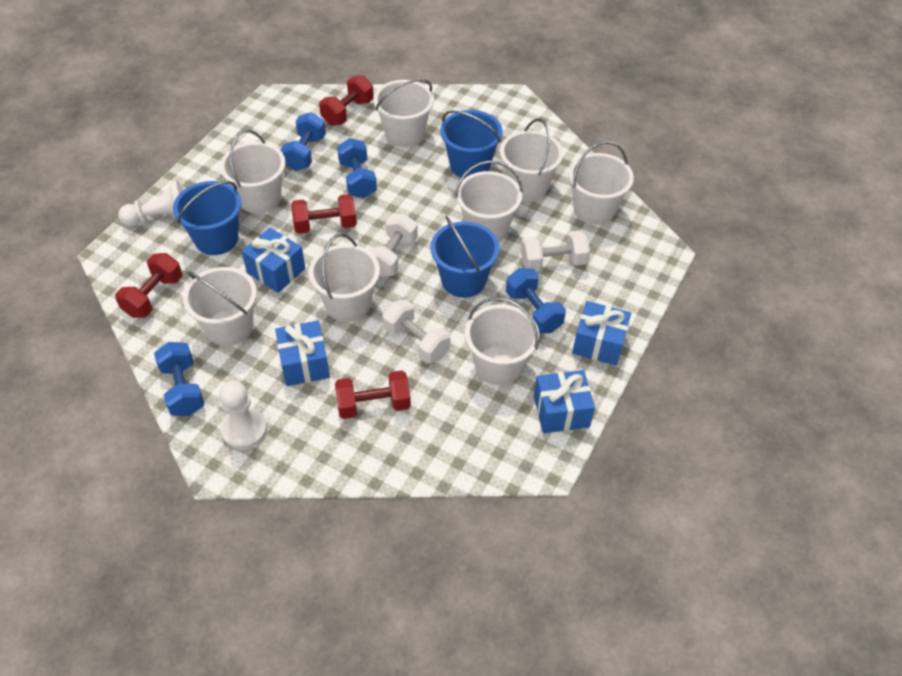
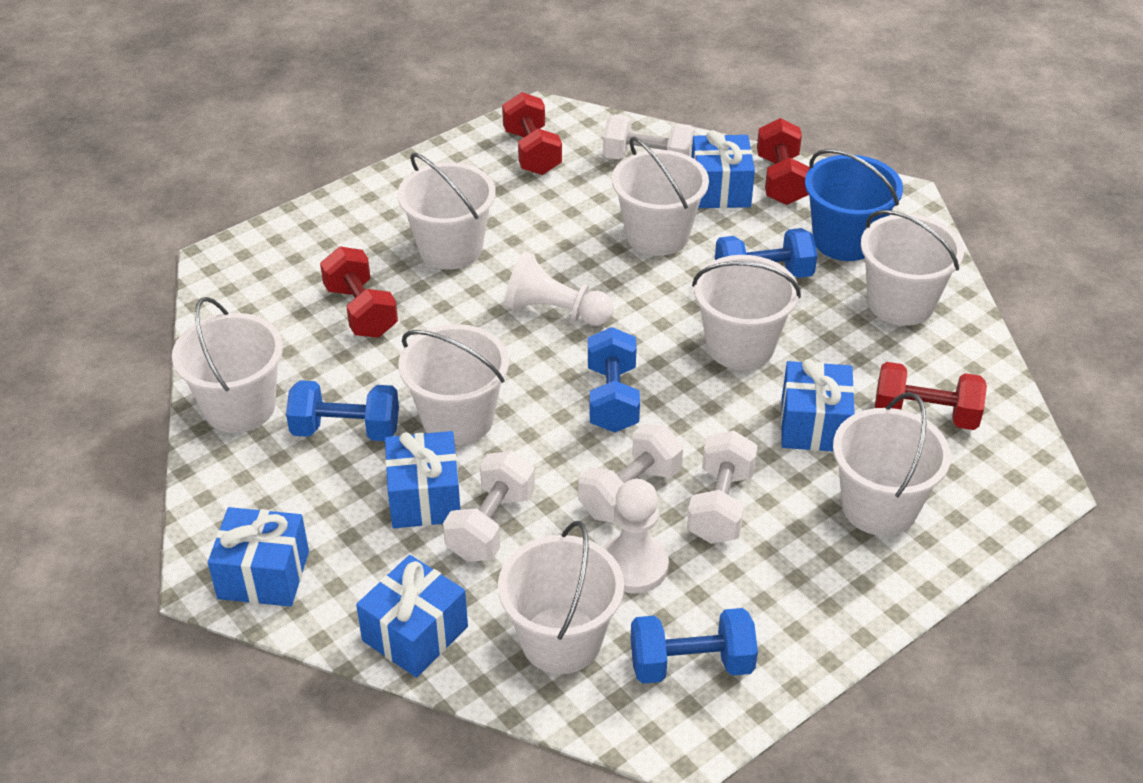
blue bucket: 3 -> 1
blue gift: 4 -> 5
white dumbbell: 3 -> 4

